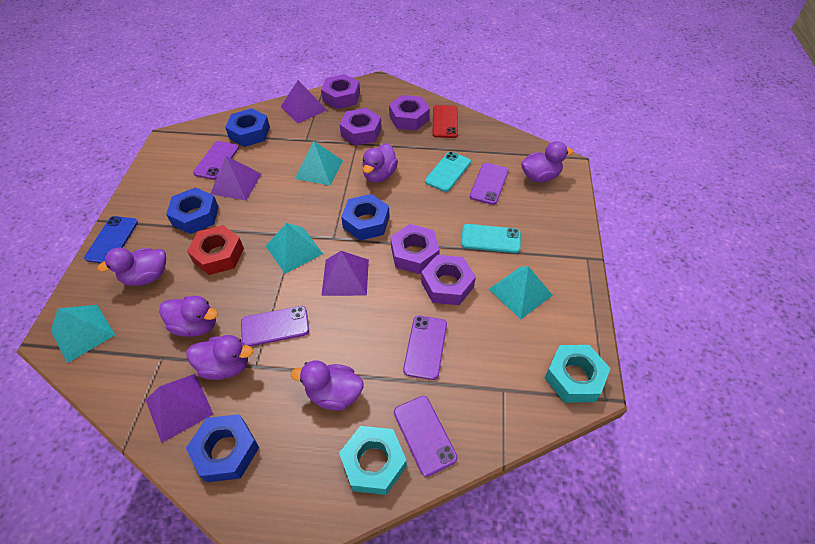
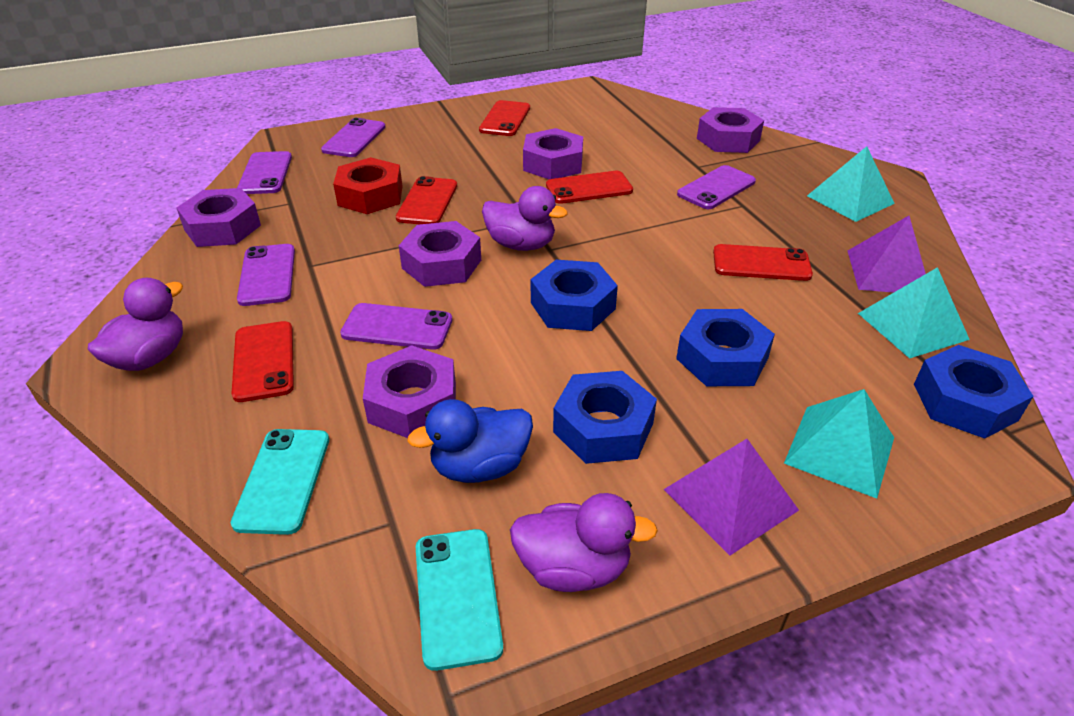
blue duck: 0 -> 1
blue phone: 1 -> 0
purple duck: 6 -> 3
purple pyramid: 4 -> 2
red phone: 1 -> 5
turquoise nut: 2 -> 0
turquoise pyramid: 4 -> 3

